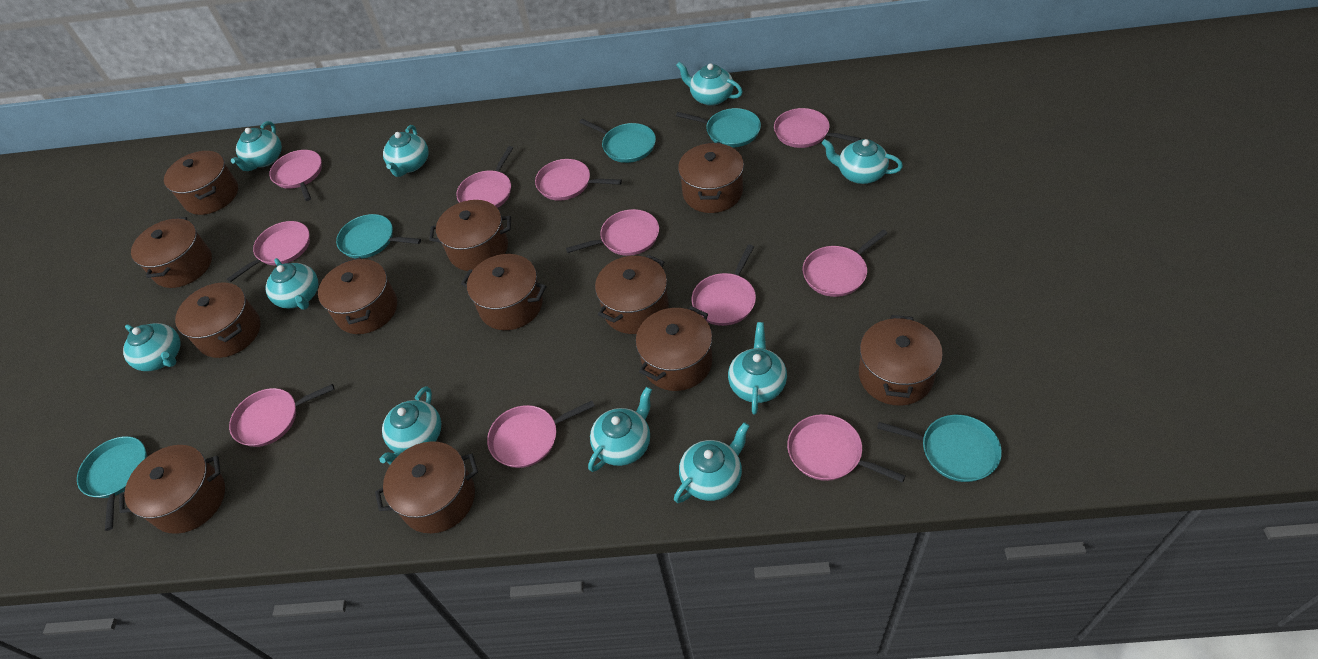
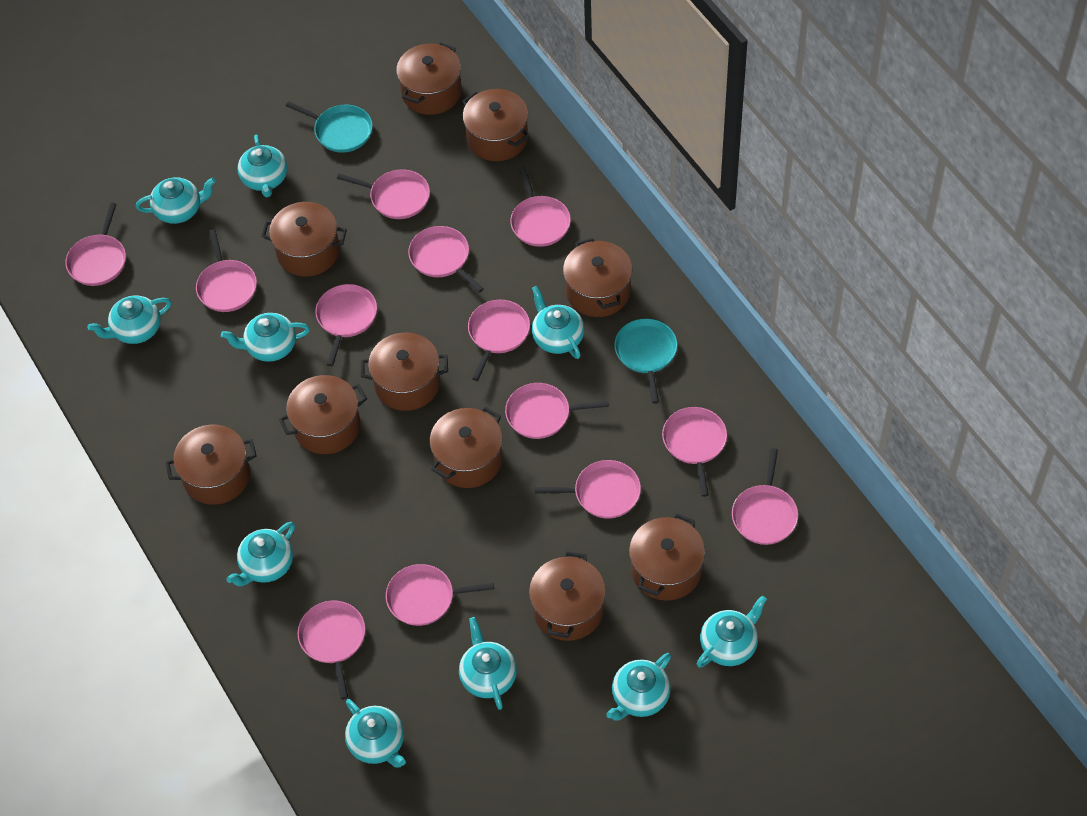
brown pot: 12 -> 10
pink pan: 11 -> 13
turquoise pan: 5 -> 2

